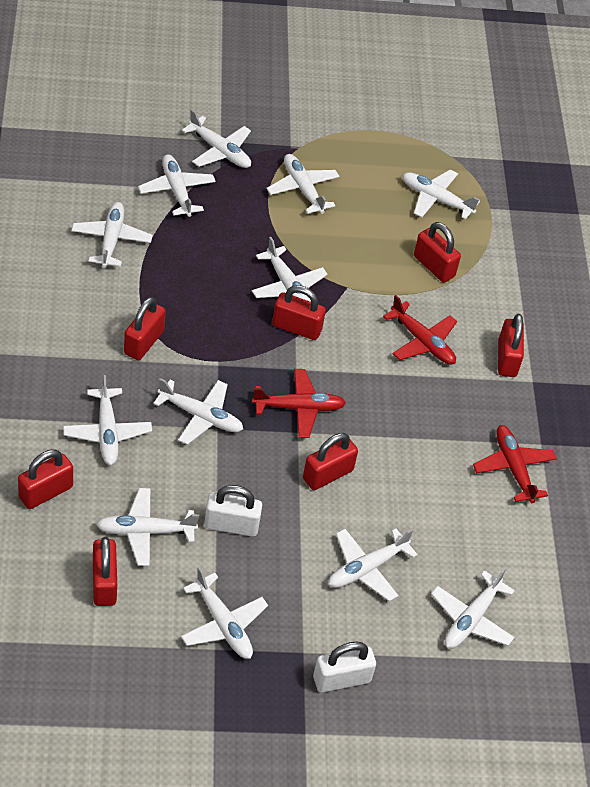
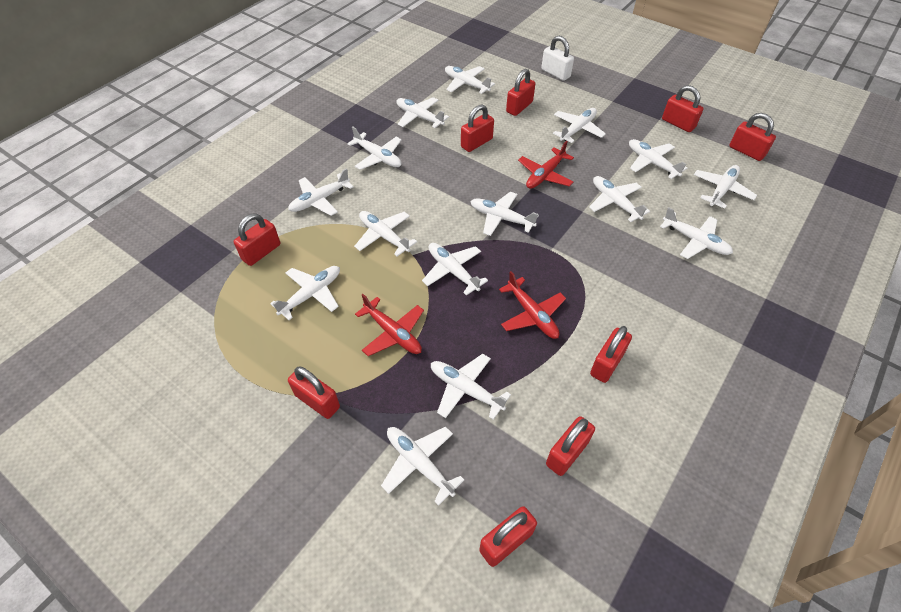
red padlock: 7 -> 9
white padlock: 2 -> 1
white plane: 12 -> 15

